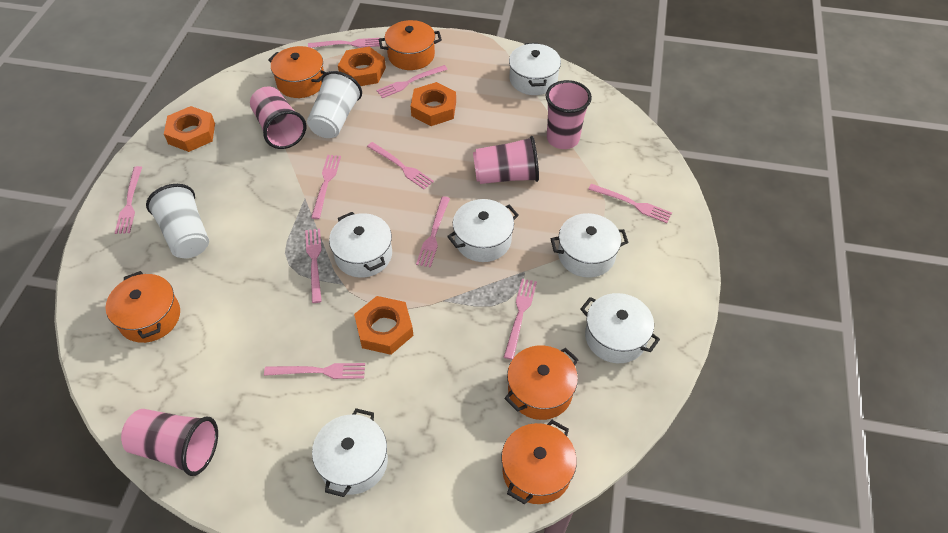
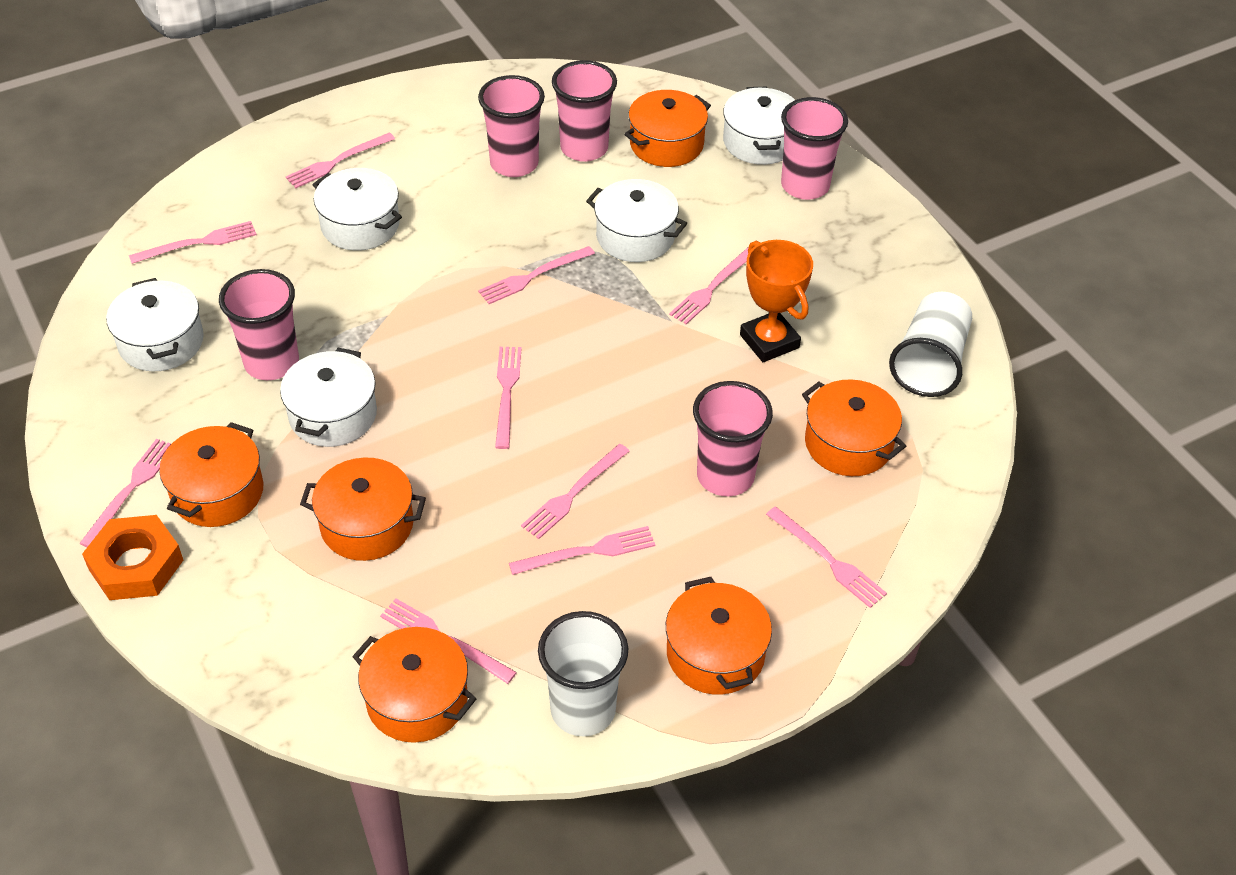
orange nut: 4 -> 1
orange pot: 5 -> 6
orange trophy: 0 -> 1
pink cup: 4 -> 5
white pot: 6 -> 5

